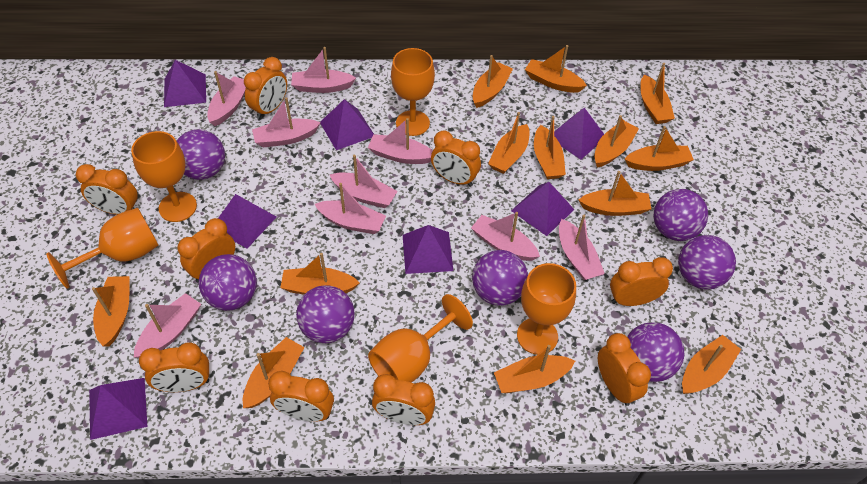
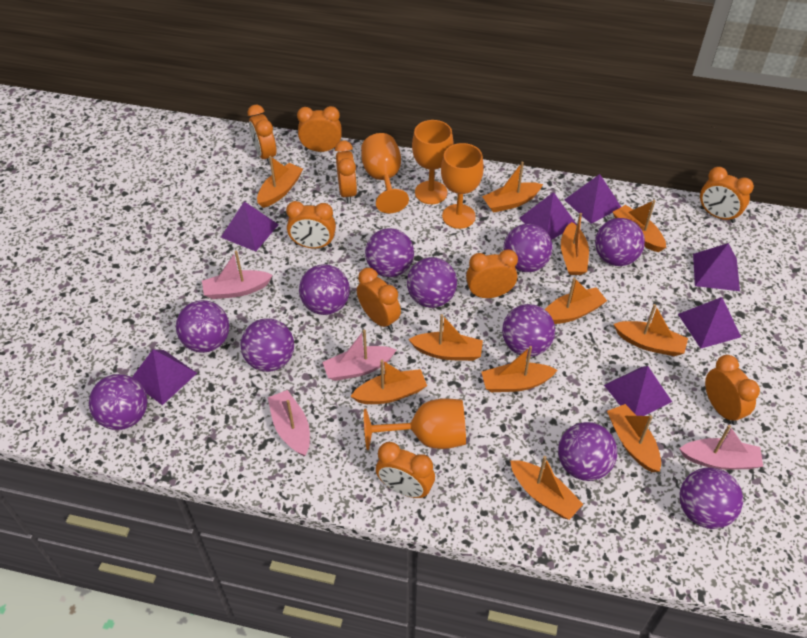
orange boat: 13 -> 11
orange goblet: 5 -> 4
pink boat: 9 -> 4
purple ball: 7 -> 11

